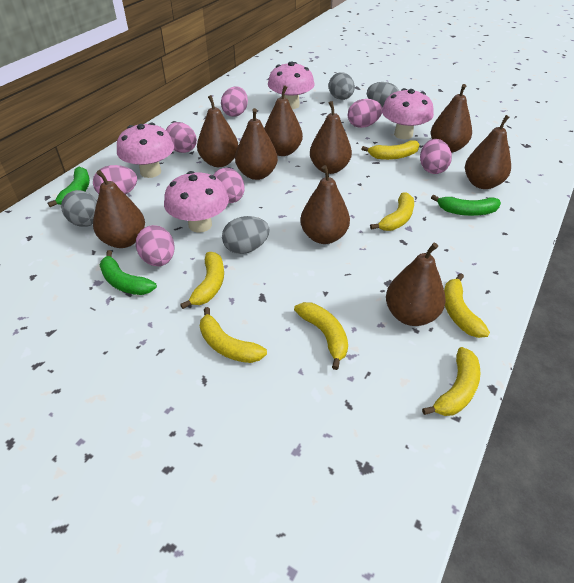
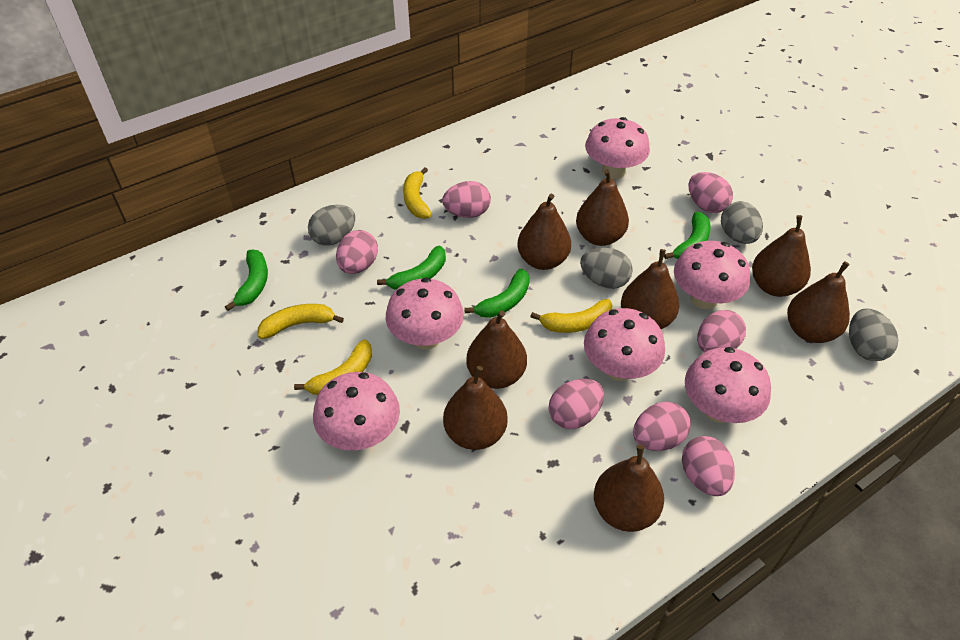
brown pear: 9 -> 8
green banana: 3 -> 4
pink mushroom: 4 -> 6
yellow banana: 7 -> 4

